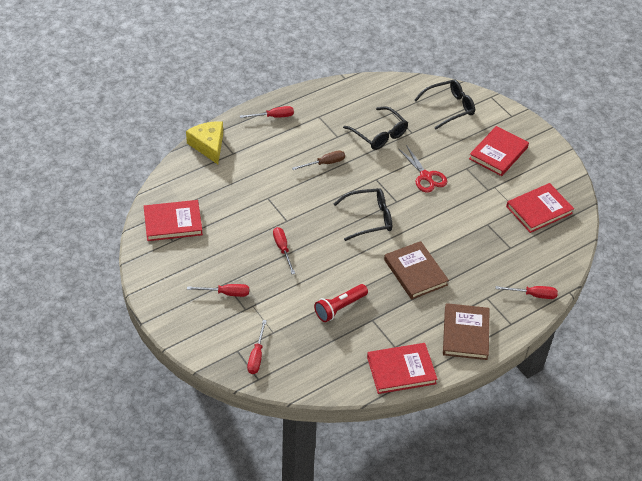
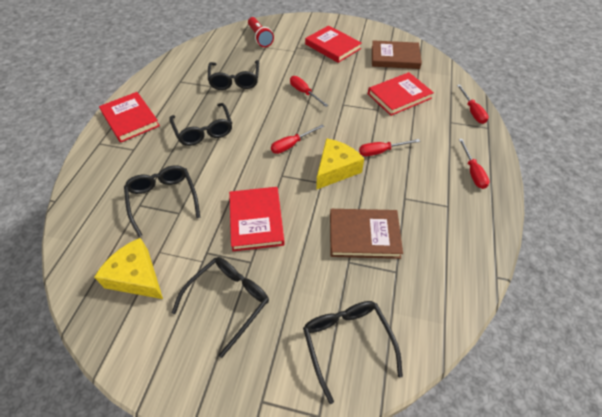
black glasses: 3 -> 5
brown screwdriver: 1 -> 0
red scissors: 1 -> 0
yellow cheese: 1 -> 2

